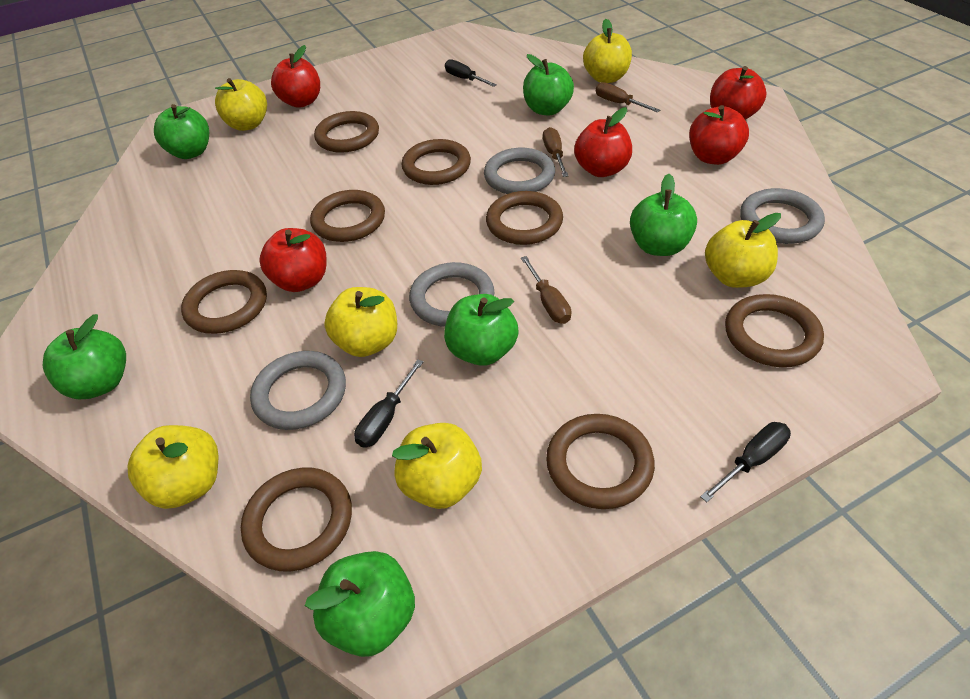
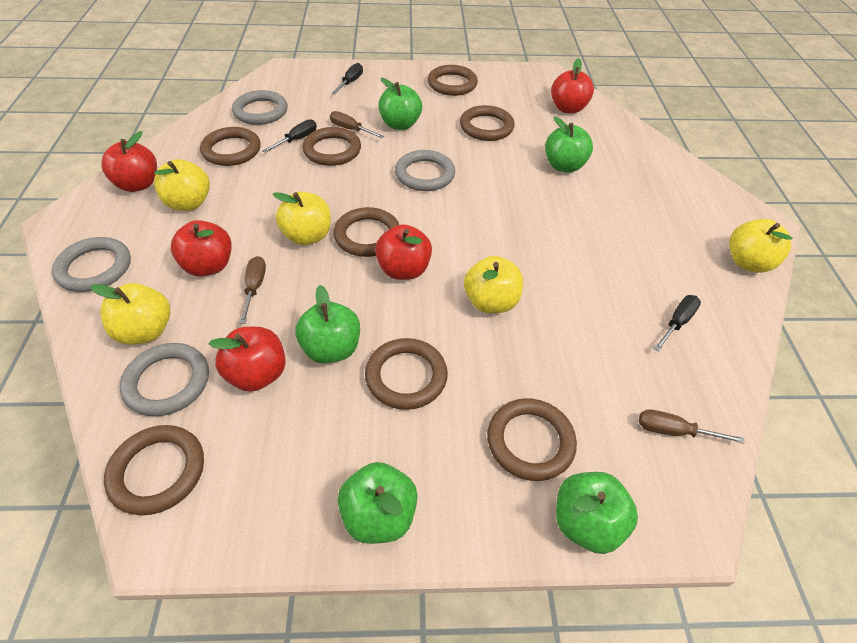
green apple: 6 -> 5
yellow apple: 6 -> 5

